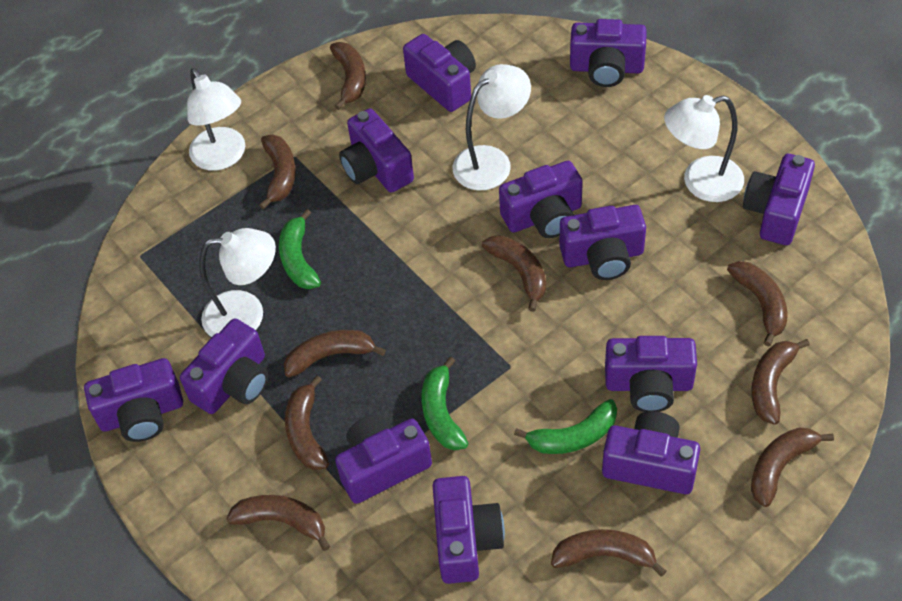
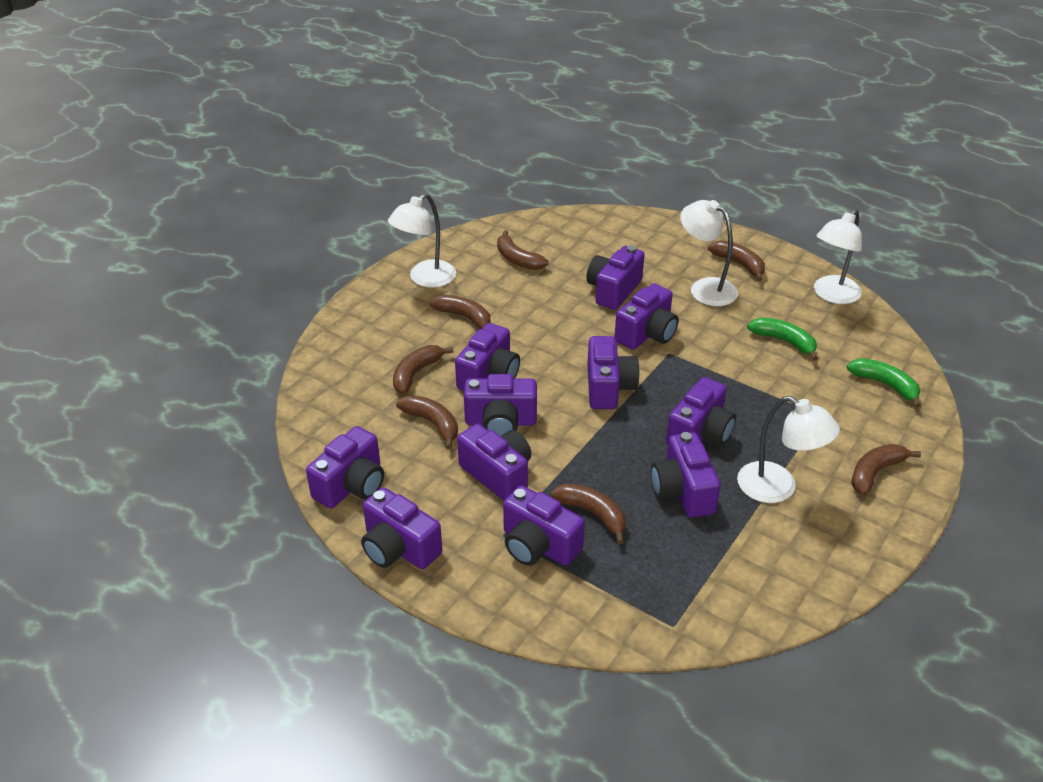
brown banana: 10 -> 7
green banana: 3 -> 2
purple camera: 12 -> 11

